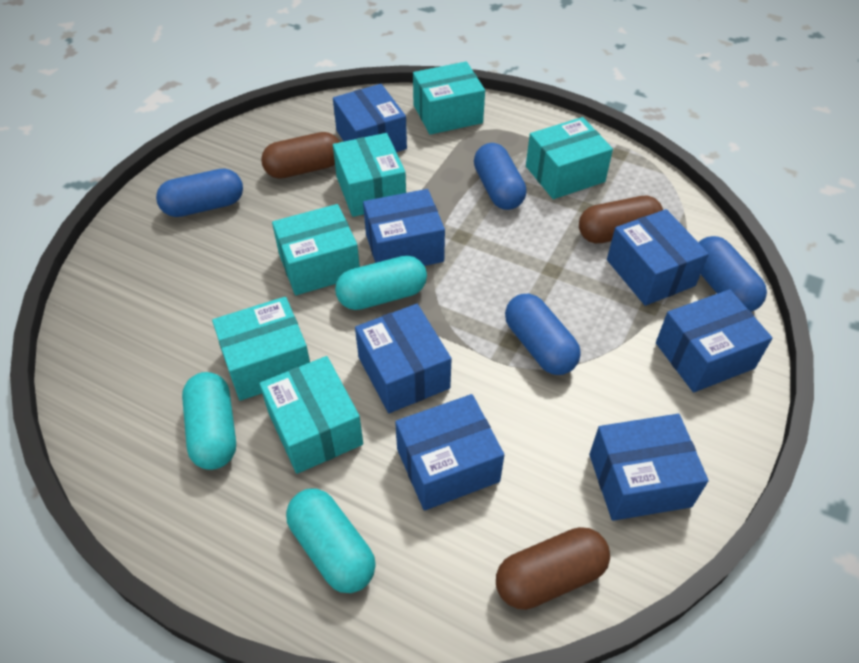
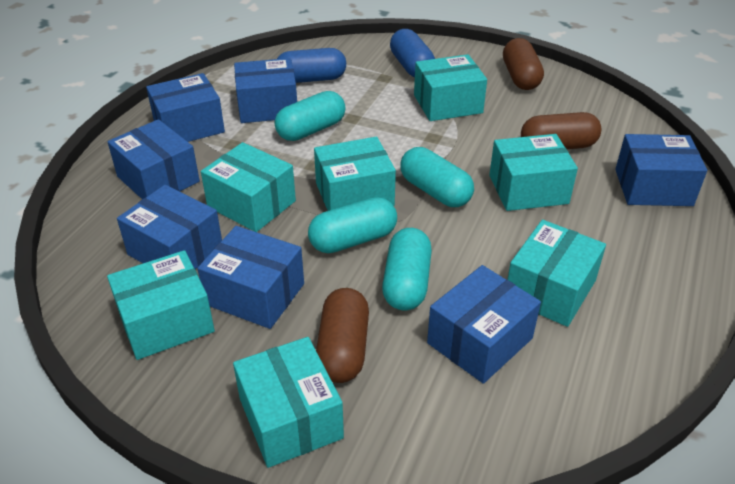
blue capsule: 4 -> 2
turquoise box: 6 -> 7
turquoise capsule: 3 -> 4

